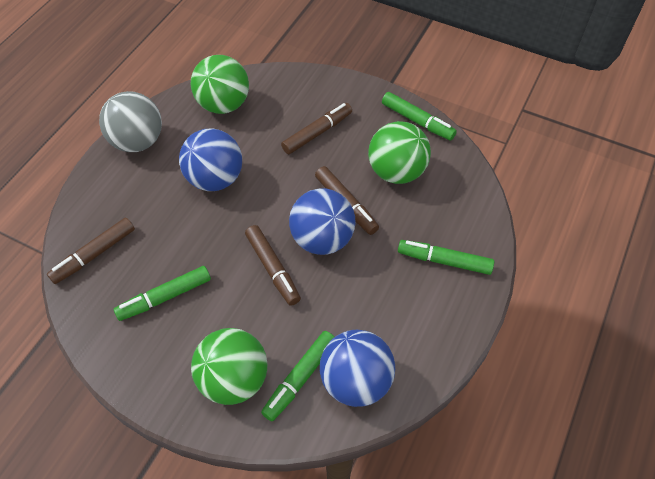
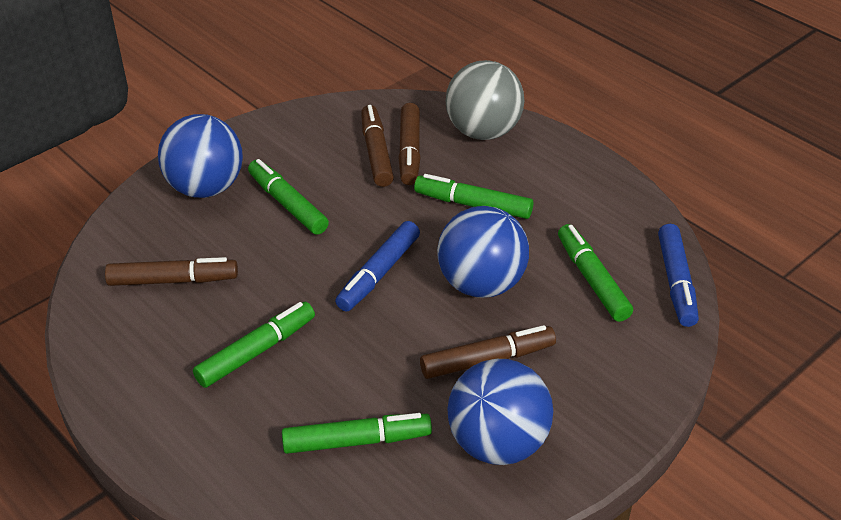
blue marker: 0 -> 2
green ball: 3 -> 0
green marker: 4 -> 5

